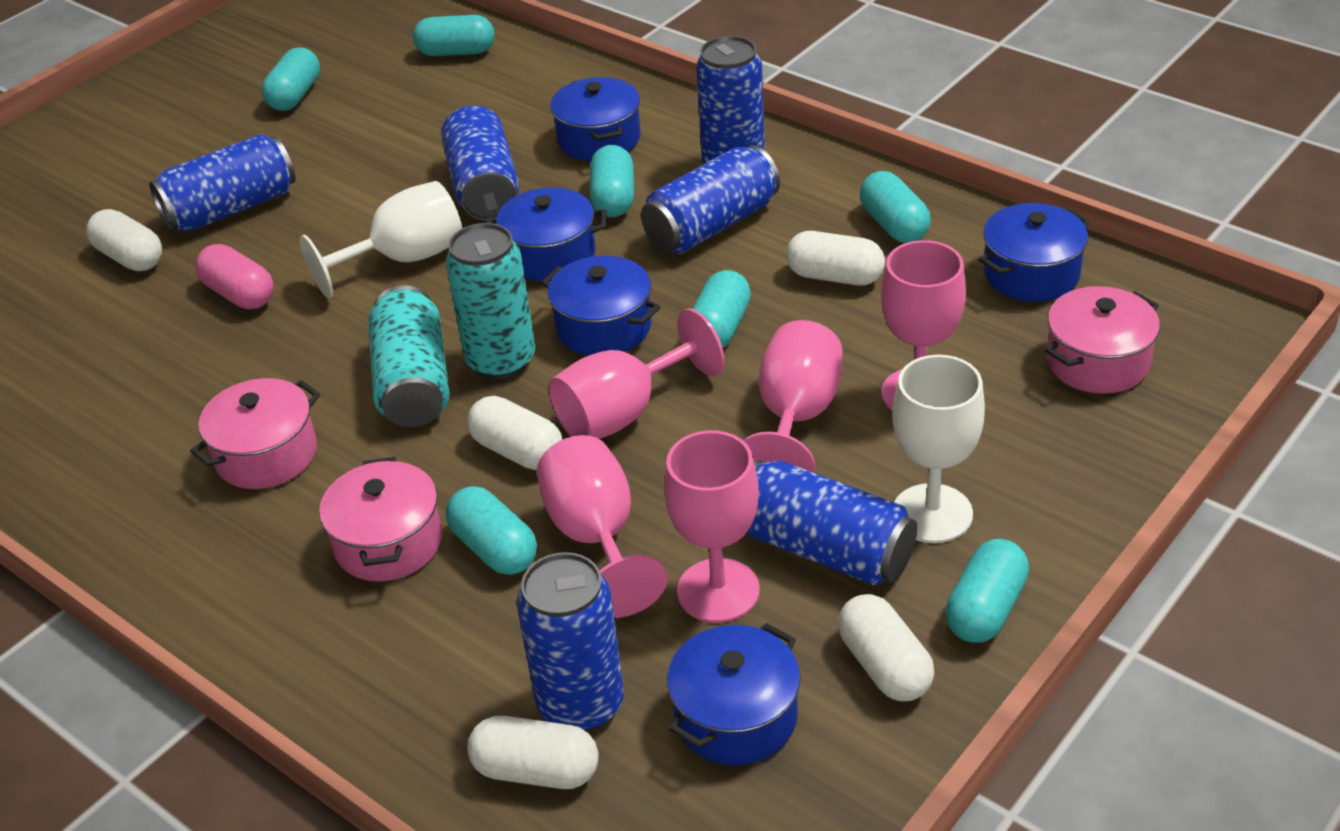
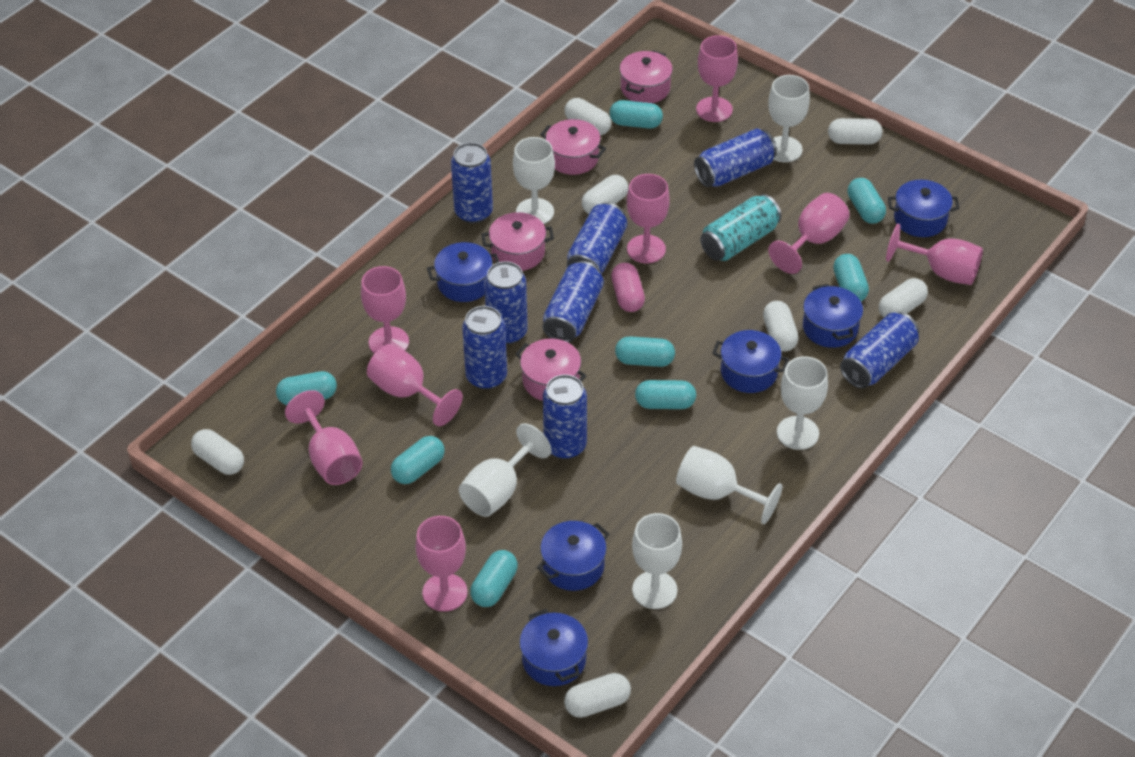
blue can: 6 -> 8
blue pot: 5 -> 6
pink goblet: 5 -> 8
pink pot: 3 -> 4
turquoise can: 2 -> 1
turquoise capsule: 7 -> 8
white capsule: 5 -> 7
white goblet: 2 -> 6

